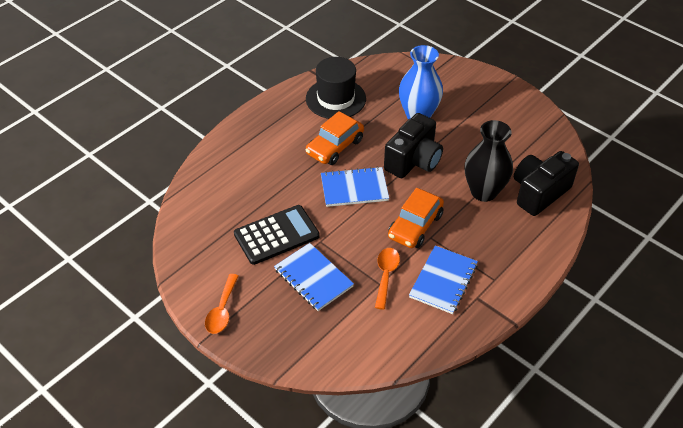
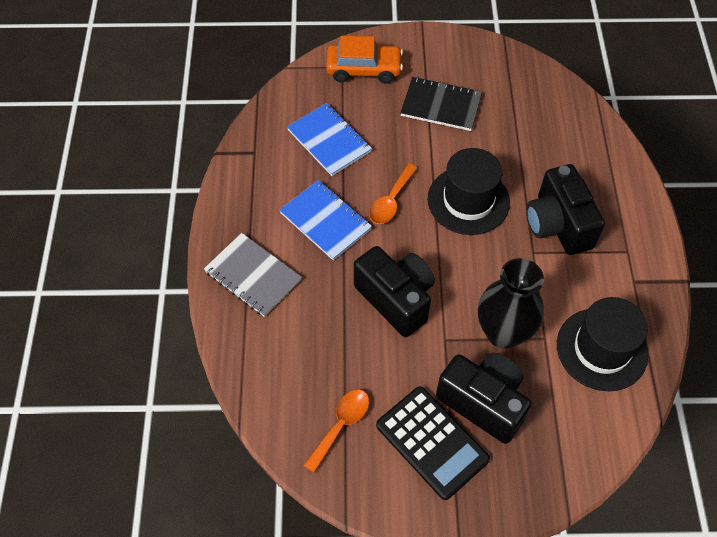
black camera: 2 -> 3
black hat: 1 -> 2
black notebook: 0 -> 1
blue notebook: 3 -> 2
blue vase: 1 -> 0
grey notebook: 0 -> 1
orange car: 2 -> 1

